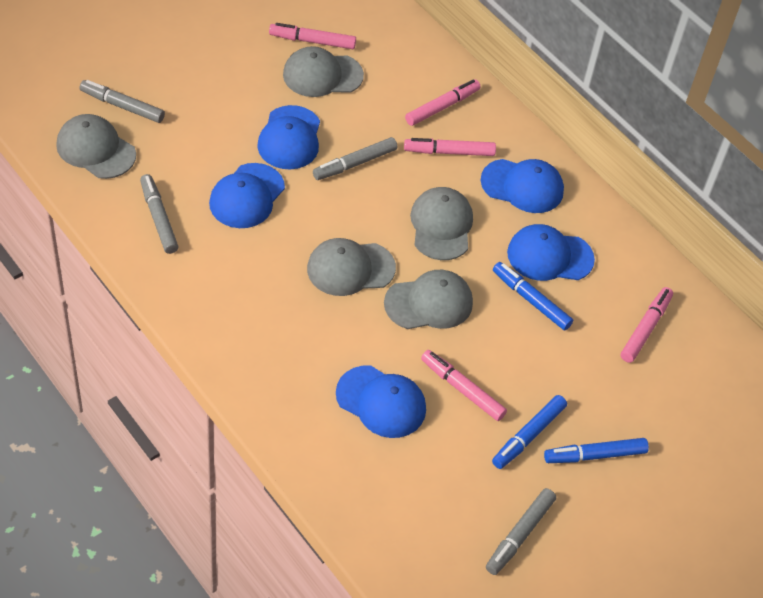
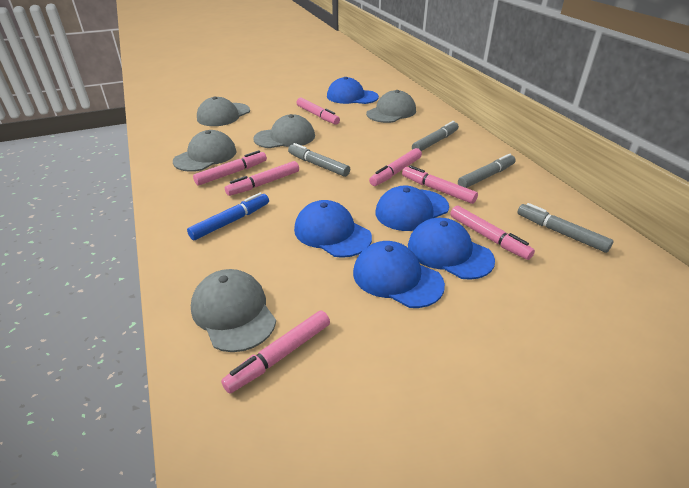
blue marker: 3 -> 1
pink marker: 5 -> 7

